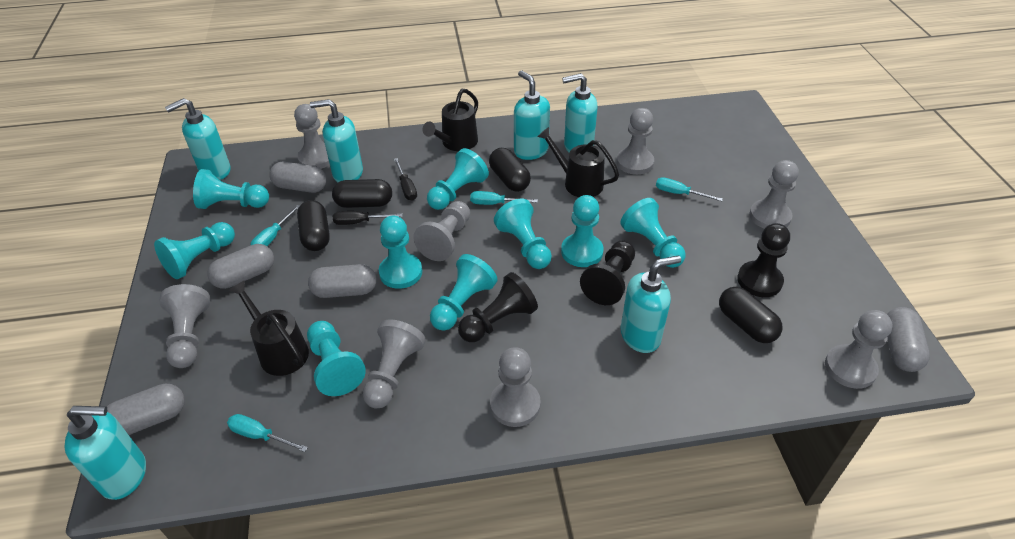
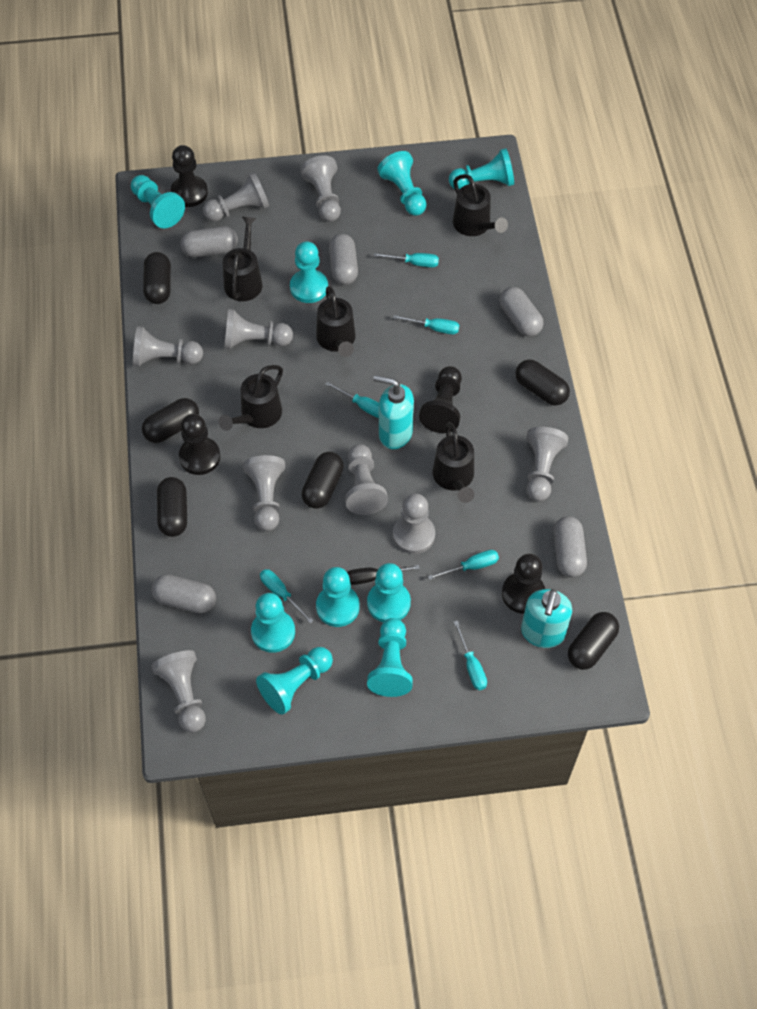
black capsule: 4 -> 6
black pawn: 3 -> 4
black screwdriver: 2 -> 1
black watering can: 3 -> 5
grey pawn: 8 -> 9
turquoise screwdriver: 4 -> 6
turquoise soap dispenser: 6 -> 2

